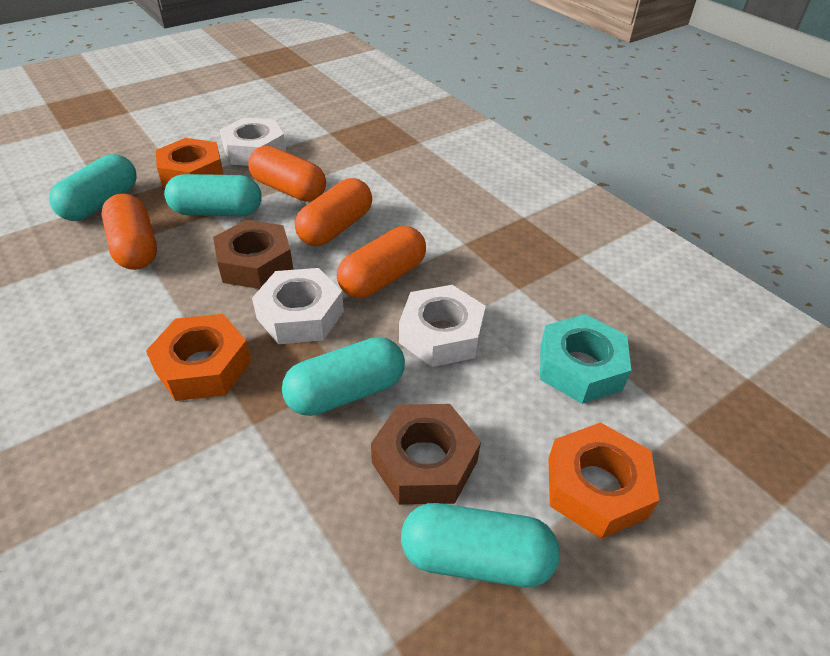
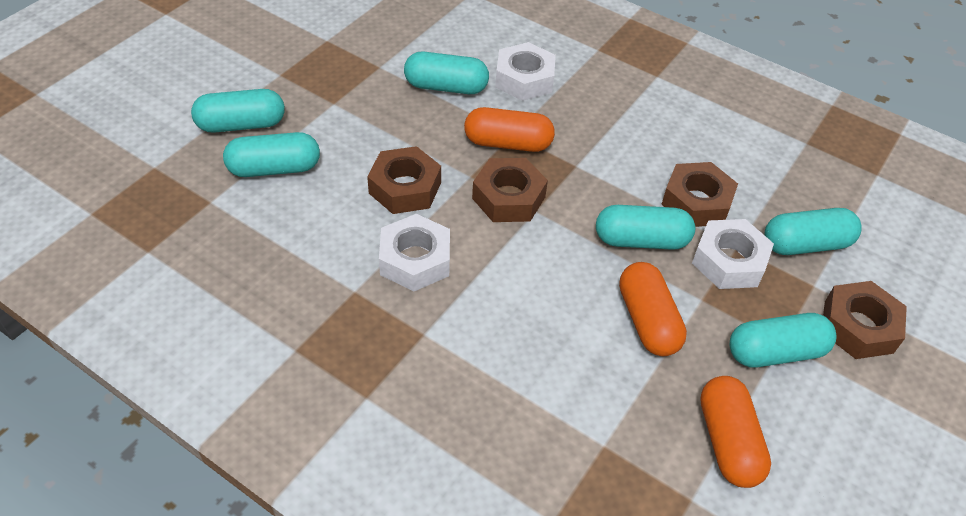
brown nut: 2 -> 4
orange capsule: 4 -> 3
orange nut: 3 -> 0
turquoise capsule: 4 -> 6
turquoise nut: 1 -> 0

